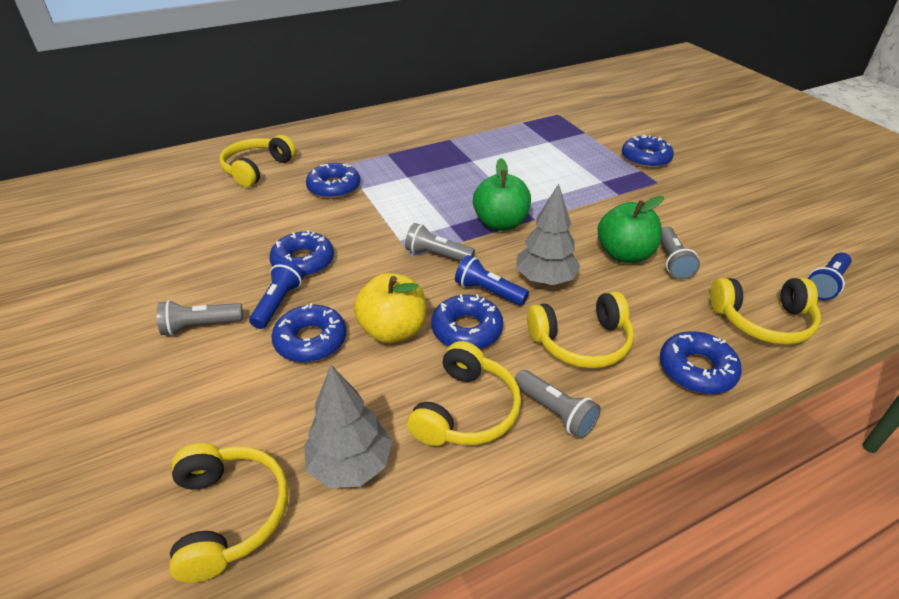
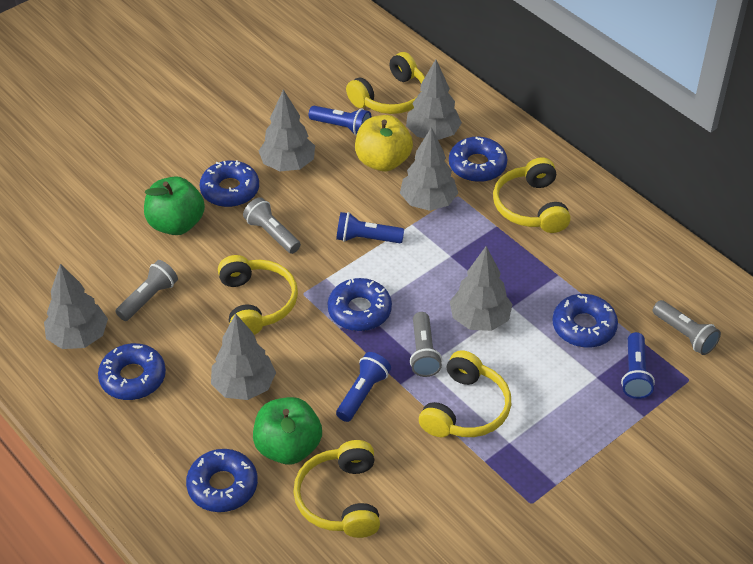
blue flashlight: 3 -> 4
grey tree: 2 -> 6

